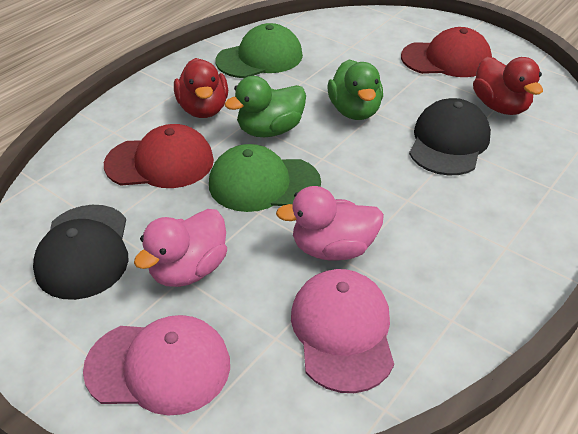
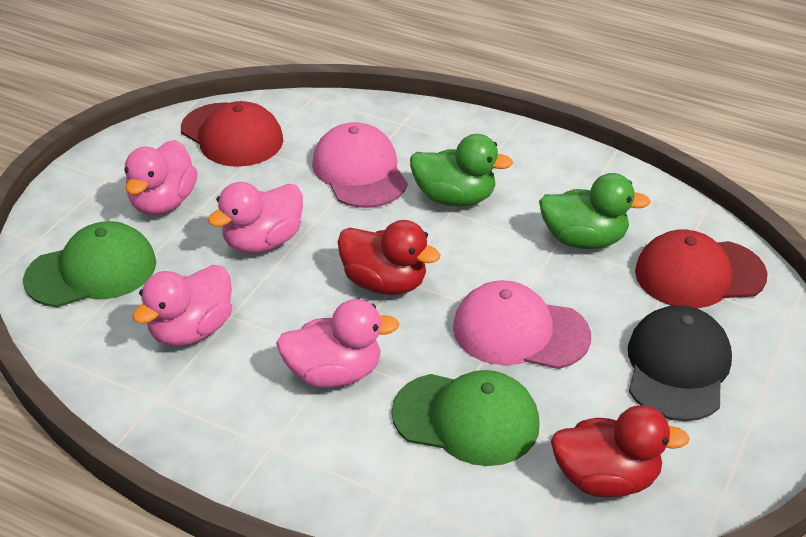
black cap: 2 -> 1
pink duck: 2 -> 4

